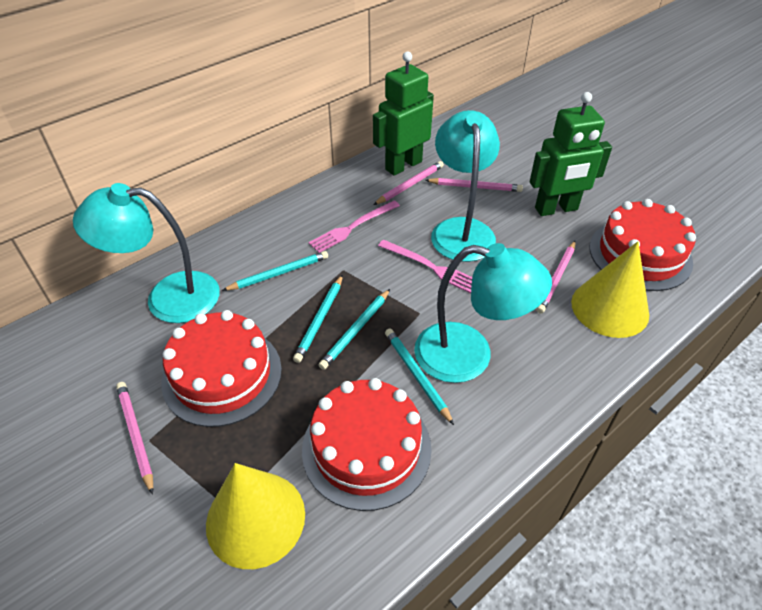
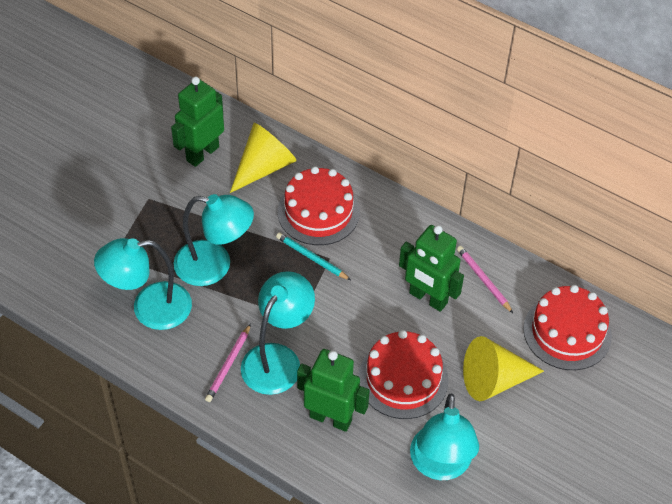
green robot: 2 -> 3
pink fork: 2 -> 0
pink pencil: 4 -> 2
turquoise lamp: 3 -> 4
turquoise pencil: 4 -> 1

